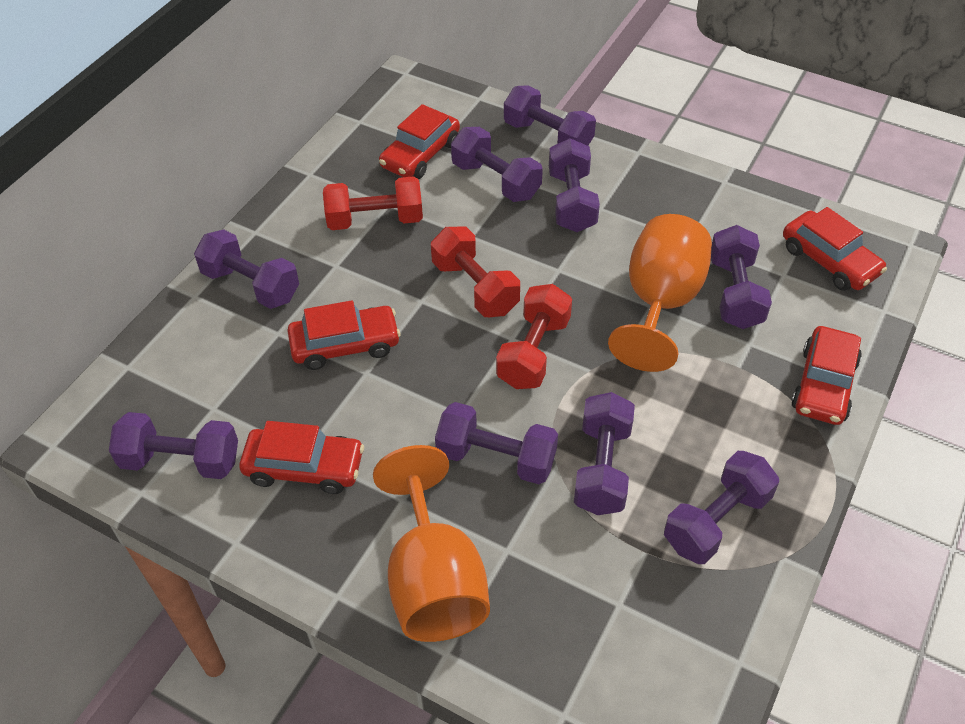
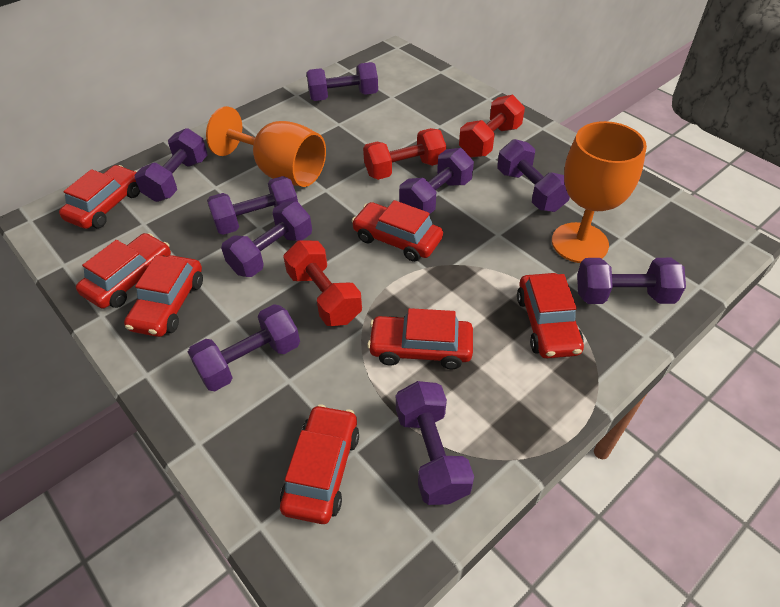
red car: 5 -> 7

